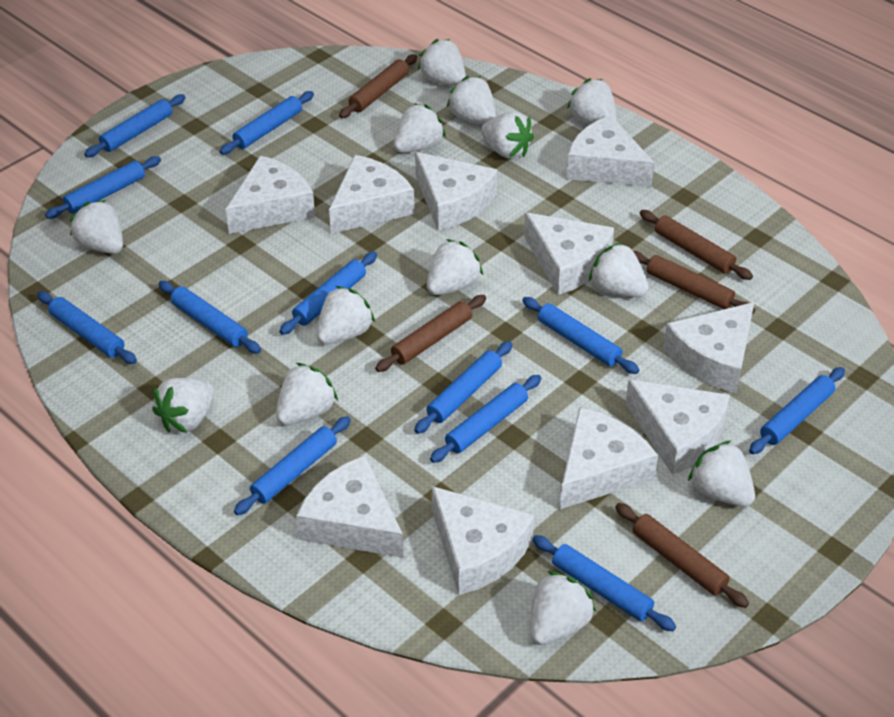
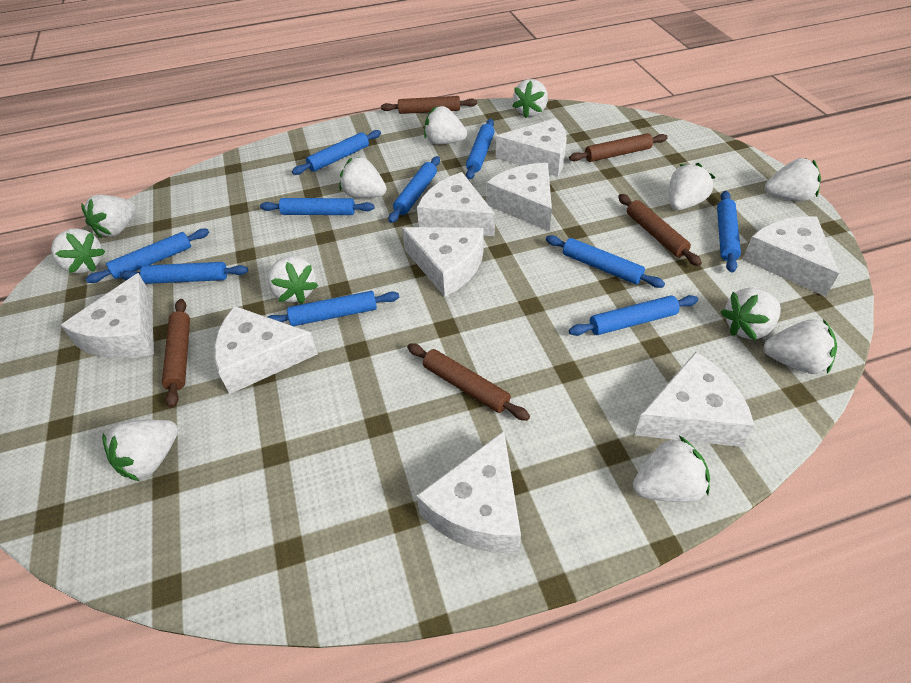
blue rolling pin: 12 -> 10
white cheese: 10 -> 9
white strawberry: 13 -> 12

